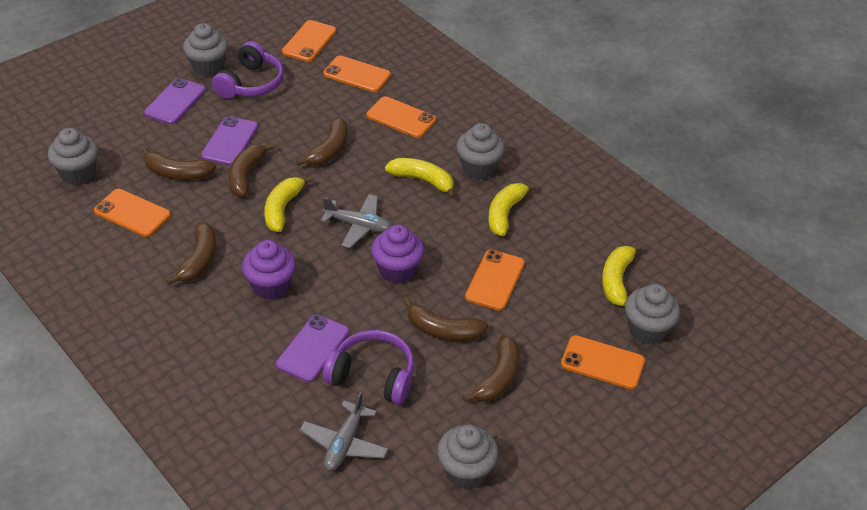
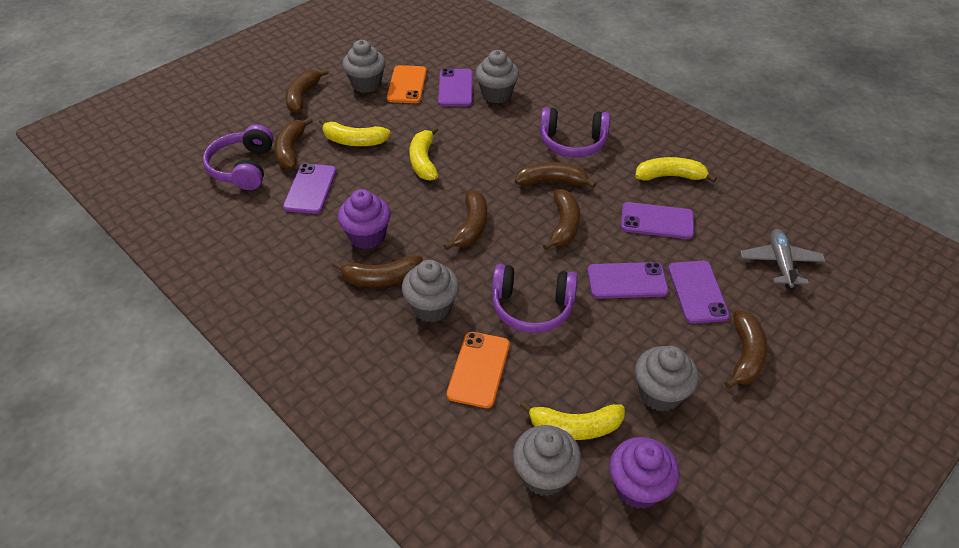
brown banana: 6 -> 7
grey plane: 2 -> 1
orange phone: 6 -> 2
purple headphones: 2 -> 3
purple phone: 3 -> 5

